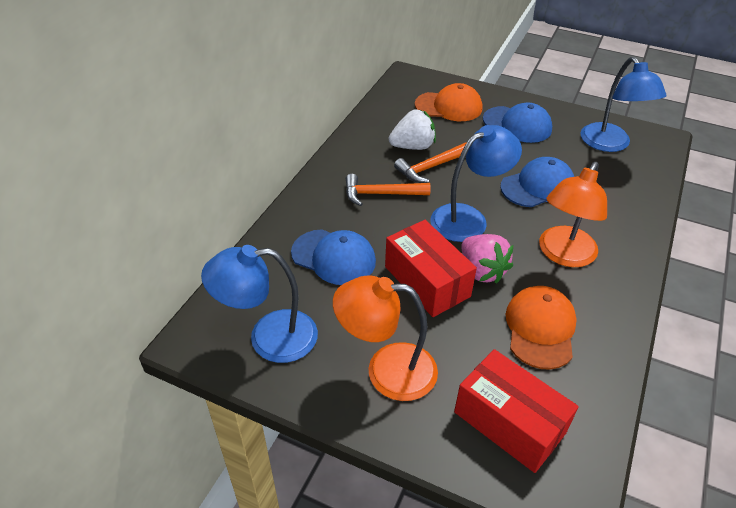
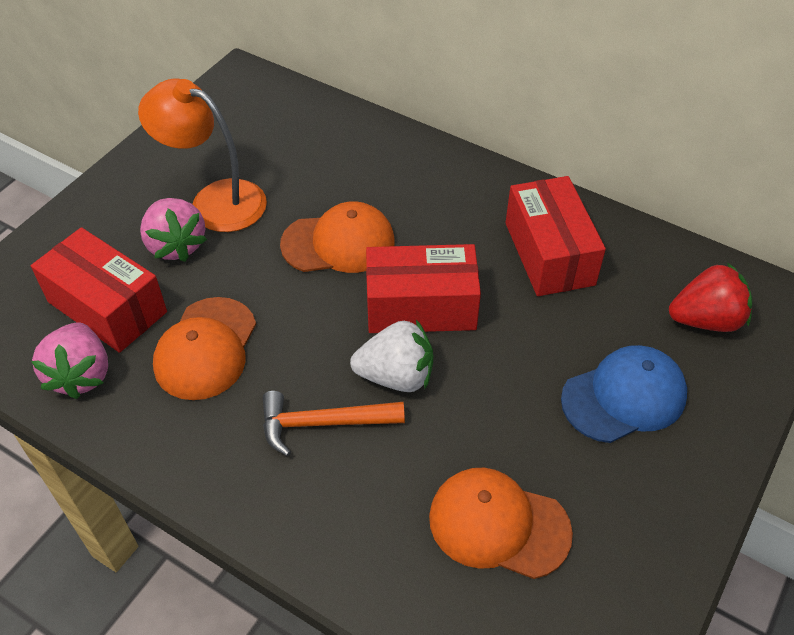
blue cap: 3 -> 1
blue lamp: 3 -> 0
orange cap: 2 -> 3
orange hammer: 2 -> 1
orange lamp: 2 -> 1
pink strawberry: 1 -> 2
red box: 2 -> 3
red strawberry: 0 -> 1

